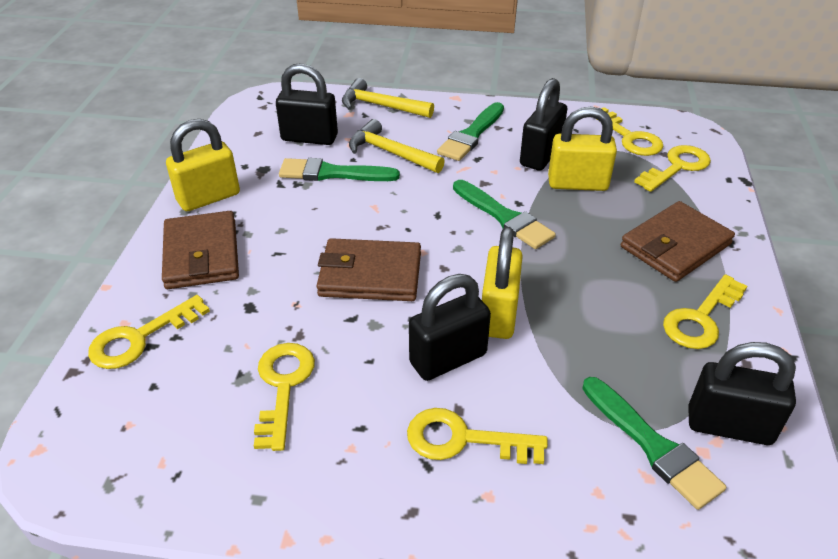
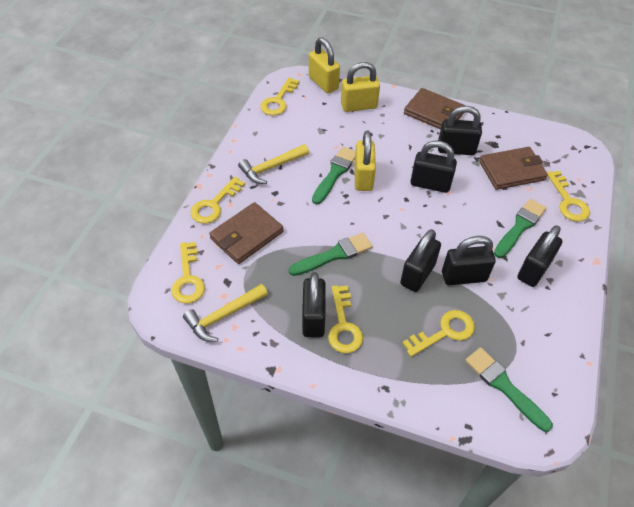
black padlock: 4 -> 6

